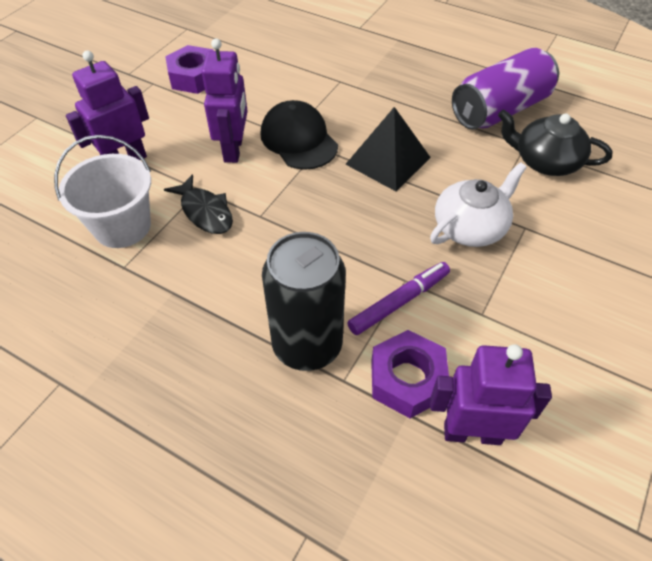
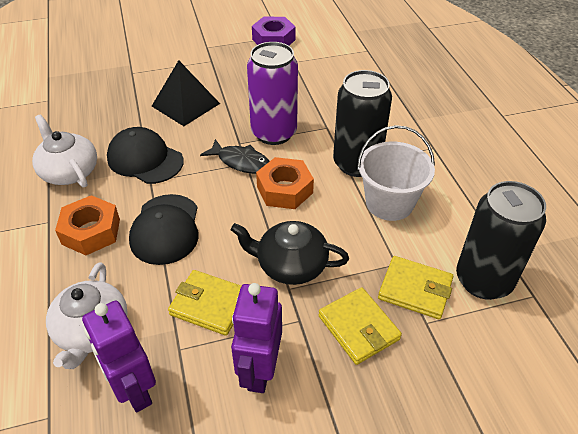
black can: 1 -> 2
black cap: 1 -> 2
orange nut: 0 -> 2
purple marker: 1 -> 0
purple nut: 2 -> 1
purple robot: 3 -> 2
white teapot: 1 -> 2
yellow wallet: 0 -> 3

